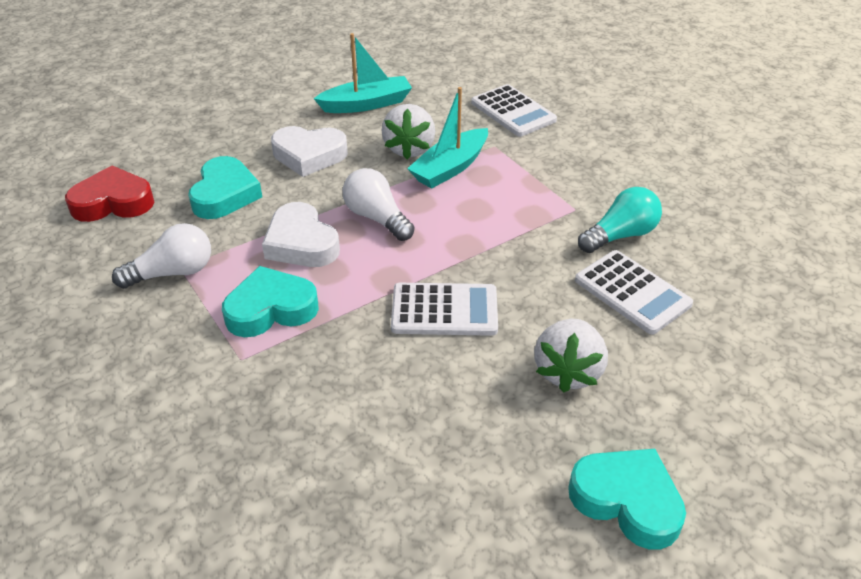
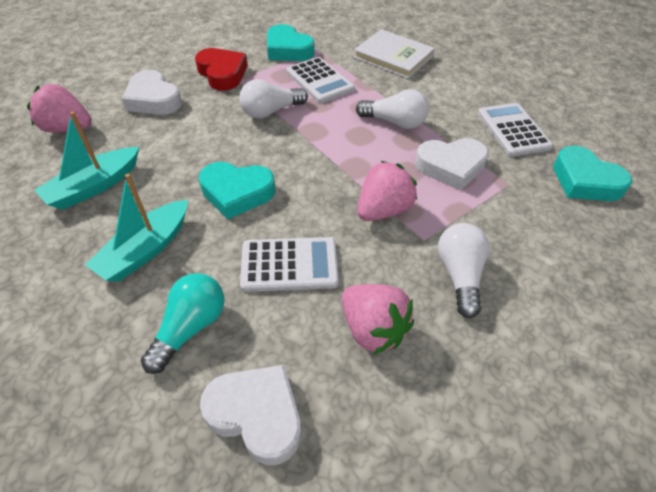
pink strawberry: 0 -> 3
white book: 0 -> 1
white heart: 2 -> 3
white light bulb: 2 -> 3
white strawberry: 2 -> 0

